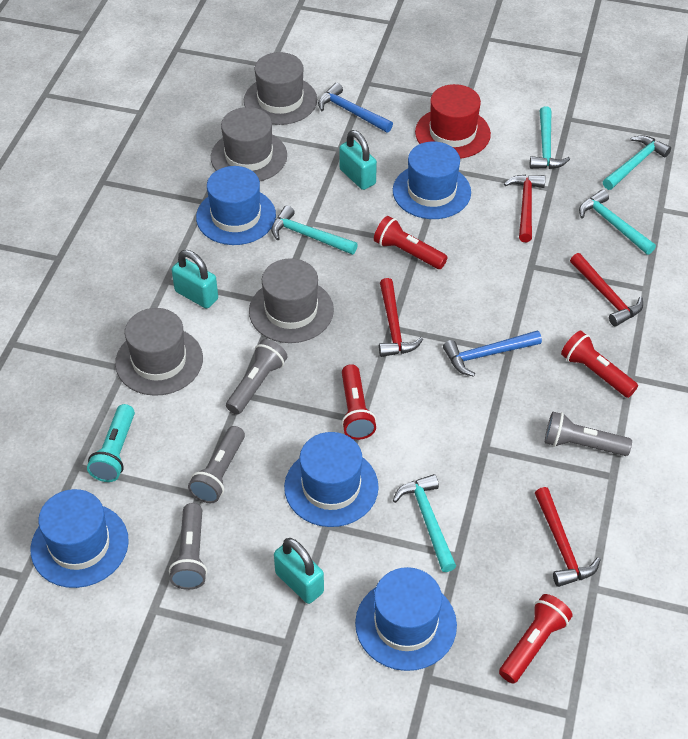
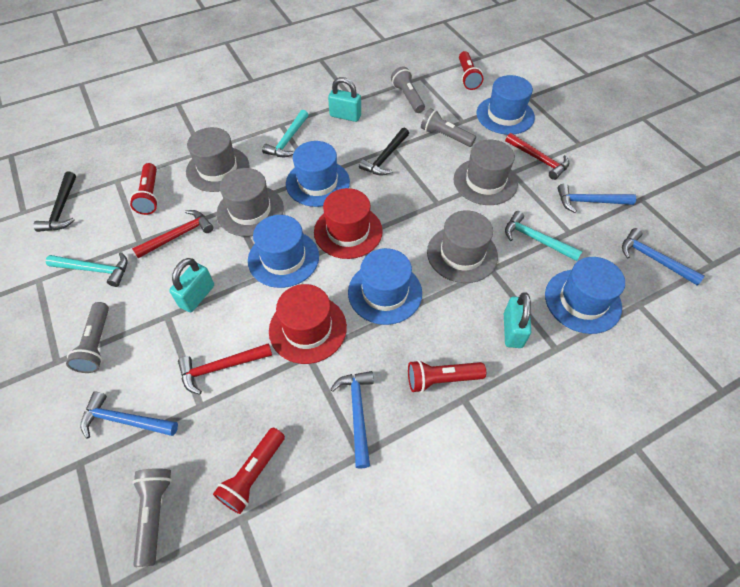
black hammer: 0 -> 2
blue hammer: 2 -> 4
red hammer: 4 -> 3
red hat: 1 -> 2
turquoise flashlight: 1 -> 0
turquoise hammer: 5 -> 3

